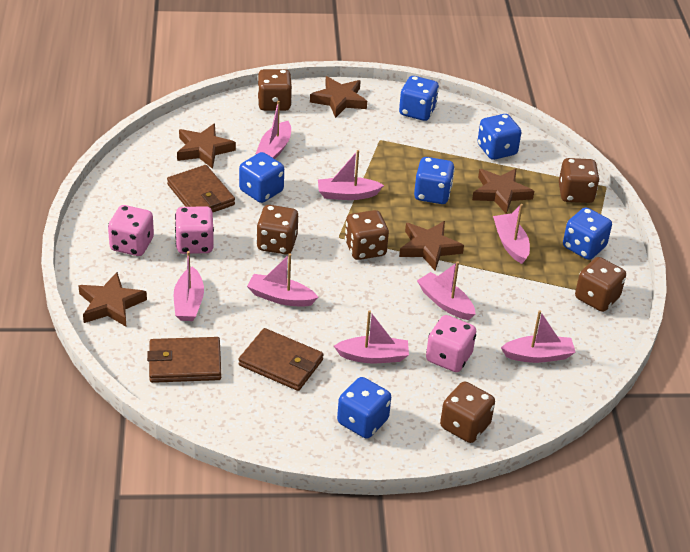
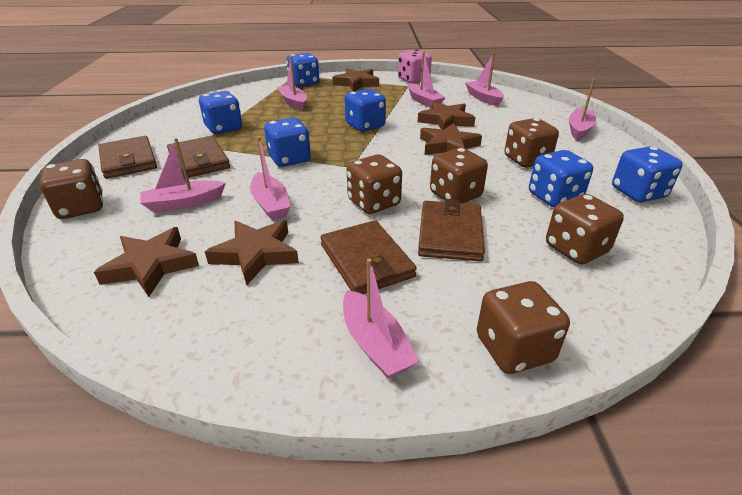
brown wallet: 3 -> 4
pink boat: 8 -> 7
pink dice: 3 -> 1

